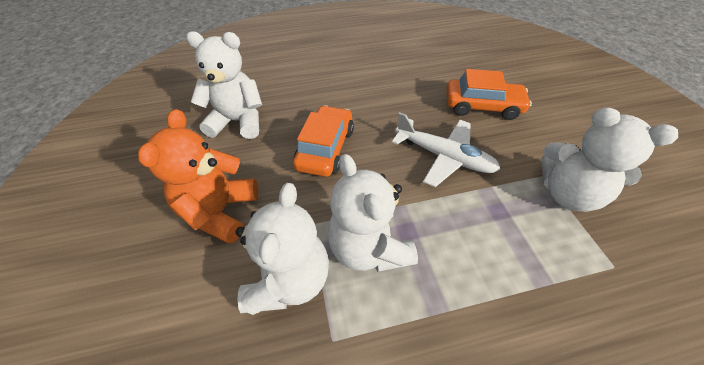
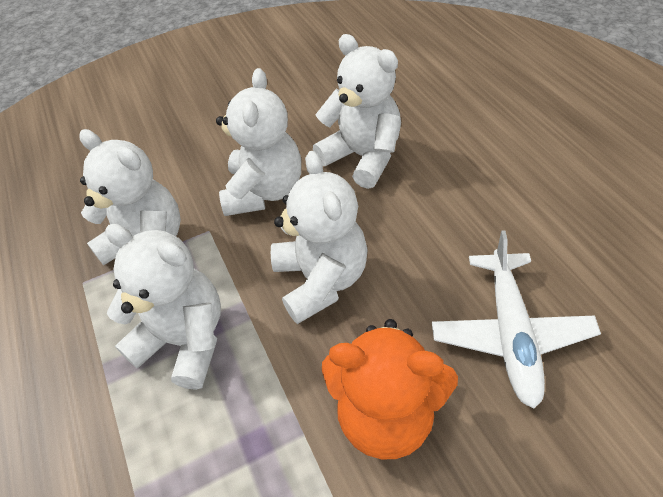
orange car: 2 -> 0
white teddy bear: 4 -> 5

